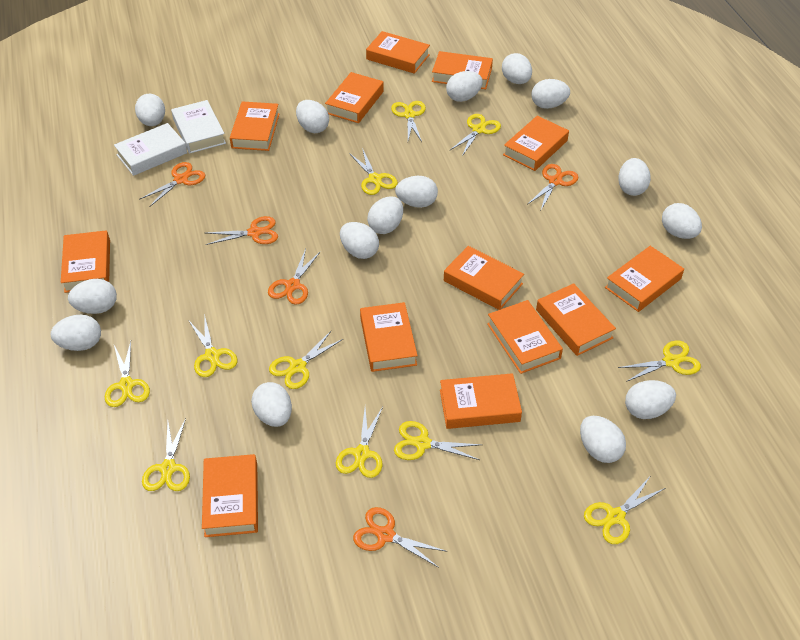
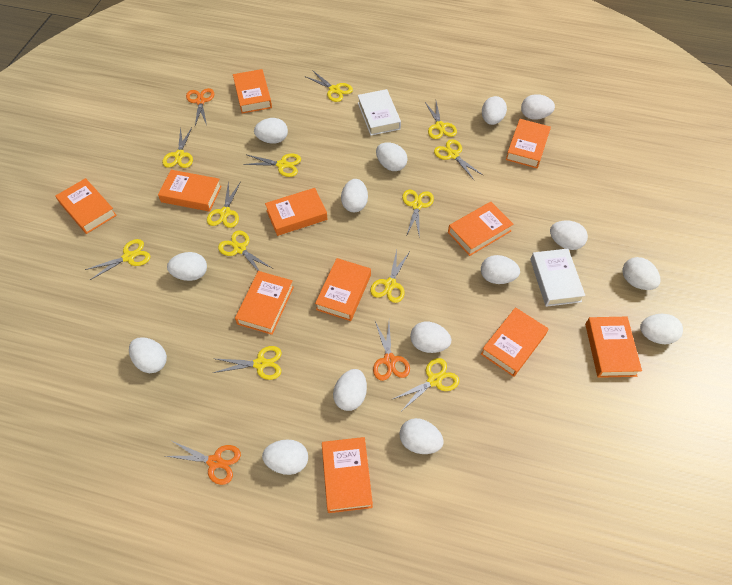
orange book: 13 -> 11
orange scissors: 5 -> 3
yellow scissors: 11 -> 12

